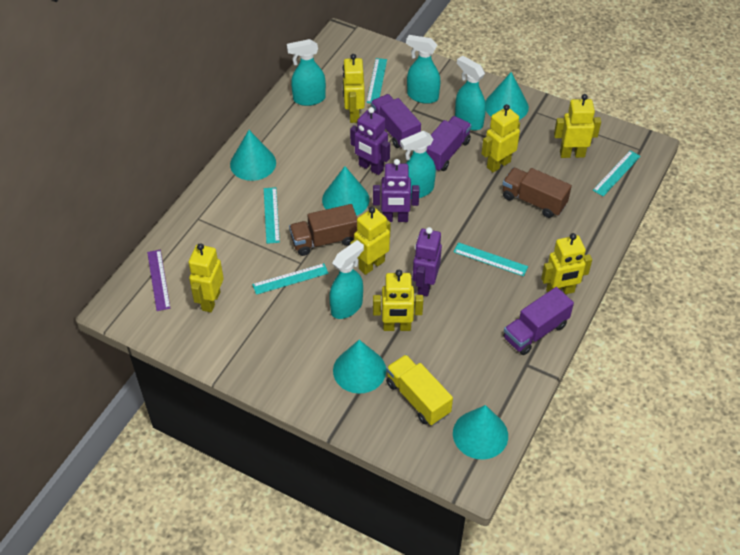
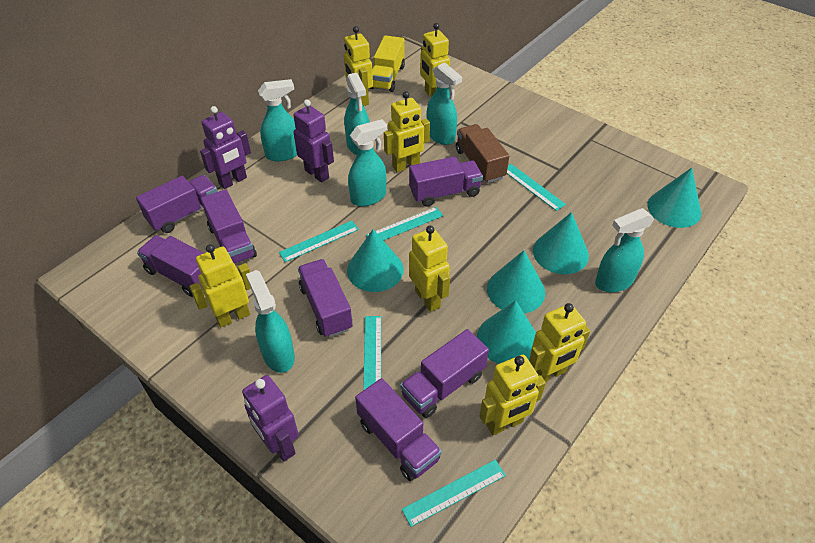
brown truck: 2 -> 1
purple ruler: 1 -> 0
purple truck: 3 -> 7
turquoise spray bottle: 5 -> 6

